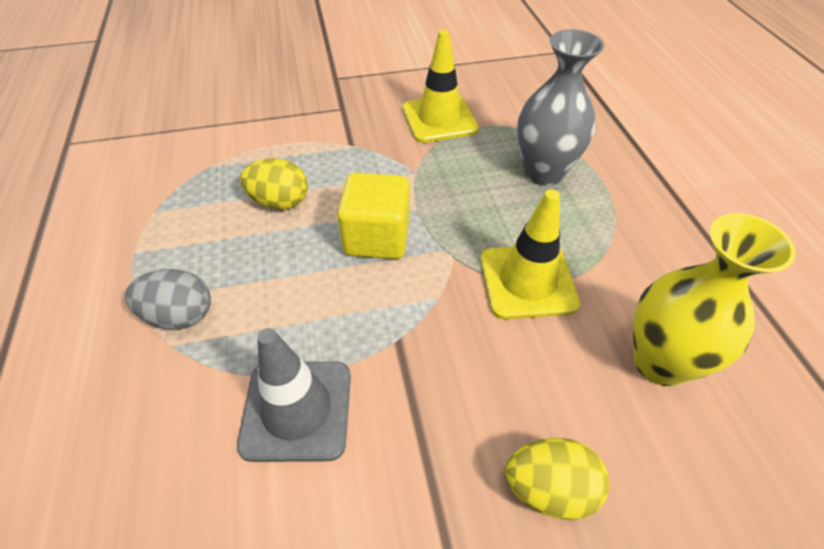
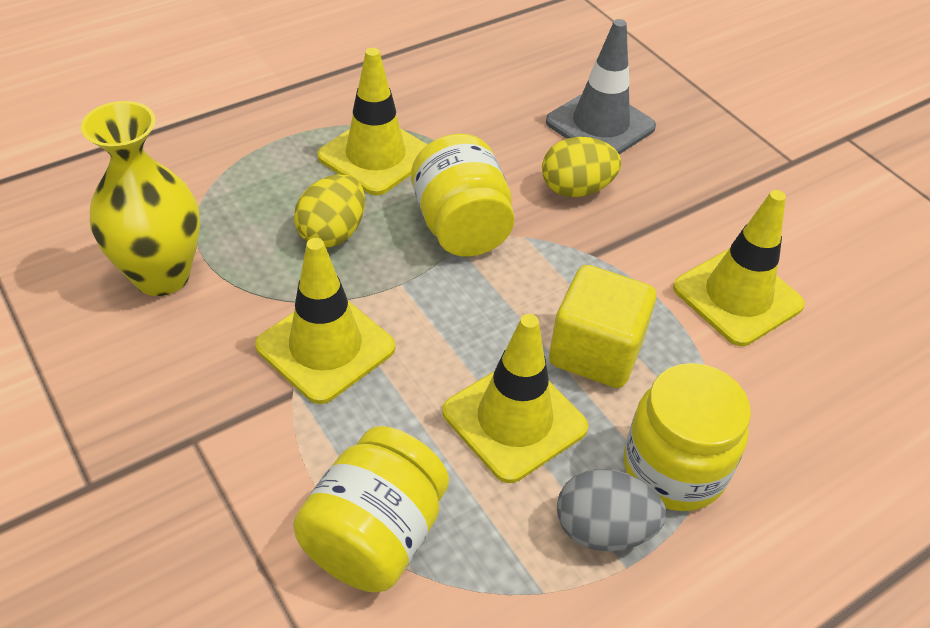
grey vase: 1 -> 0
yellow jar: 0 -> 3
yellow traffic cone: 2 -> 4

